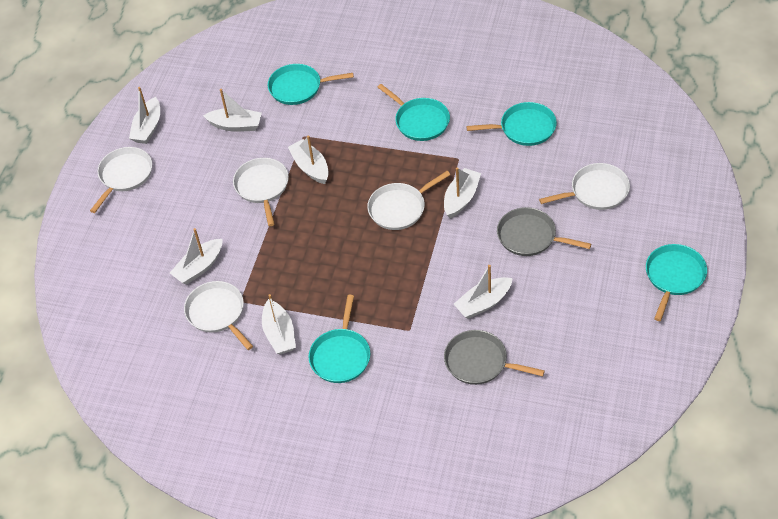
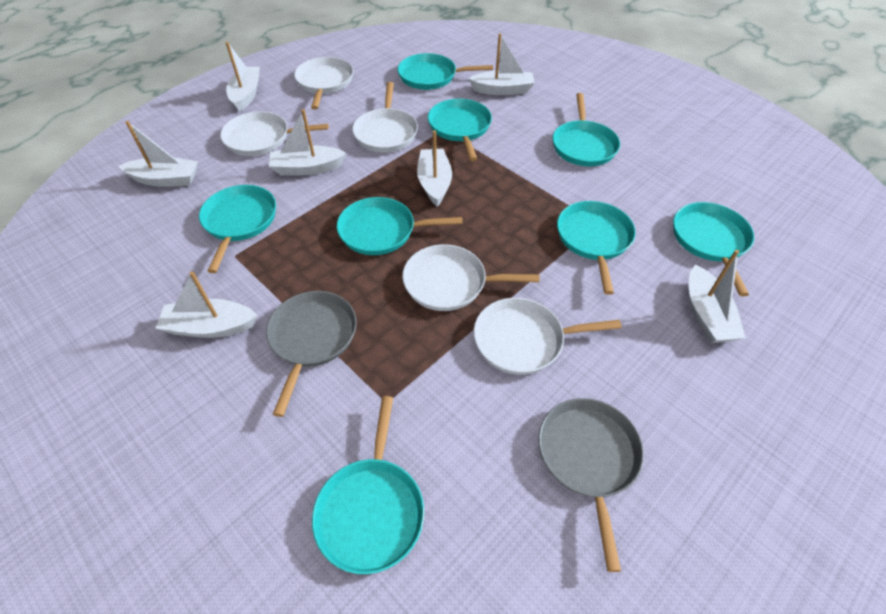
turquoise pan: 5 -> 8

